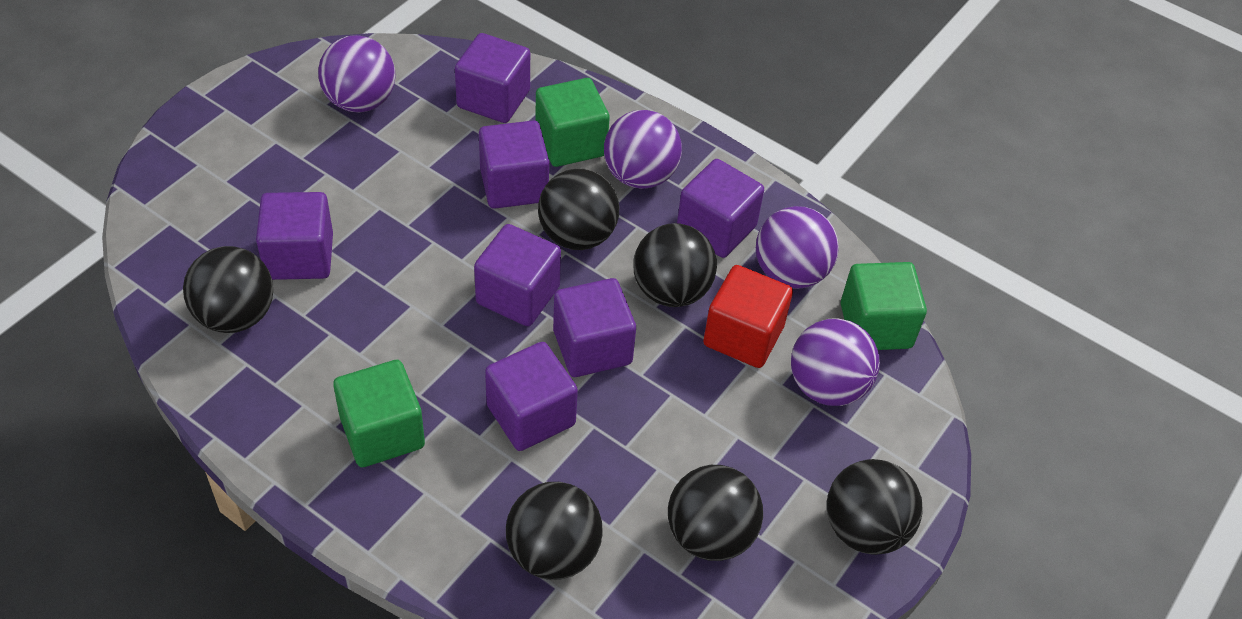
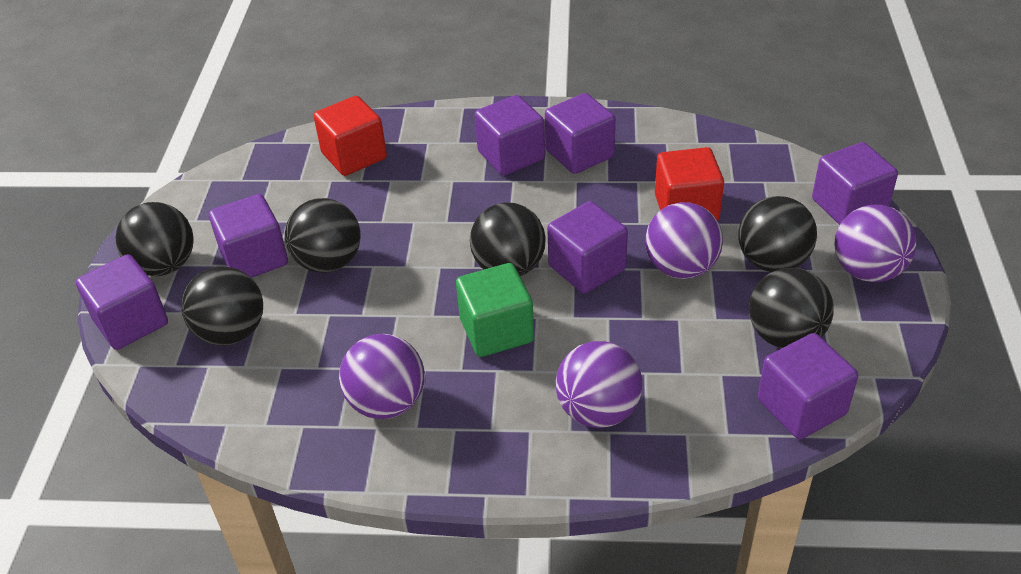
green cube: 3 -> 1
red cube: 1 -> 2

